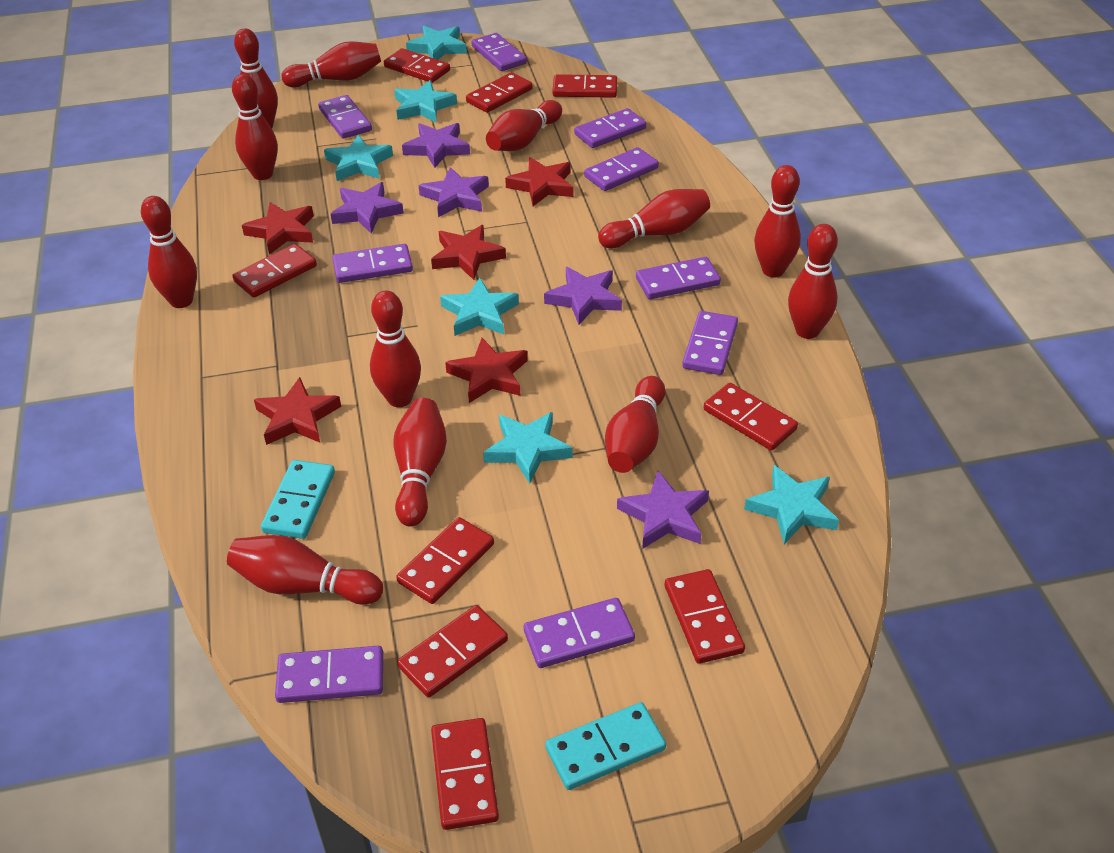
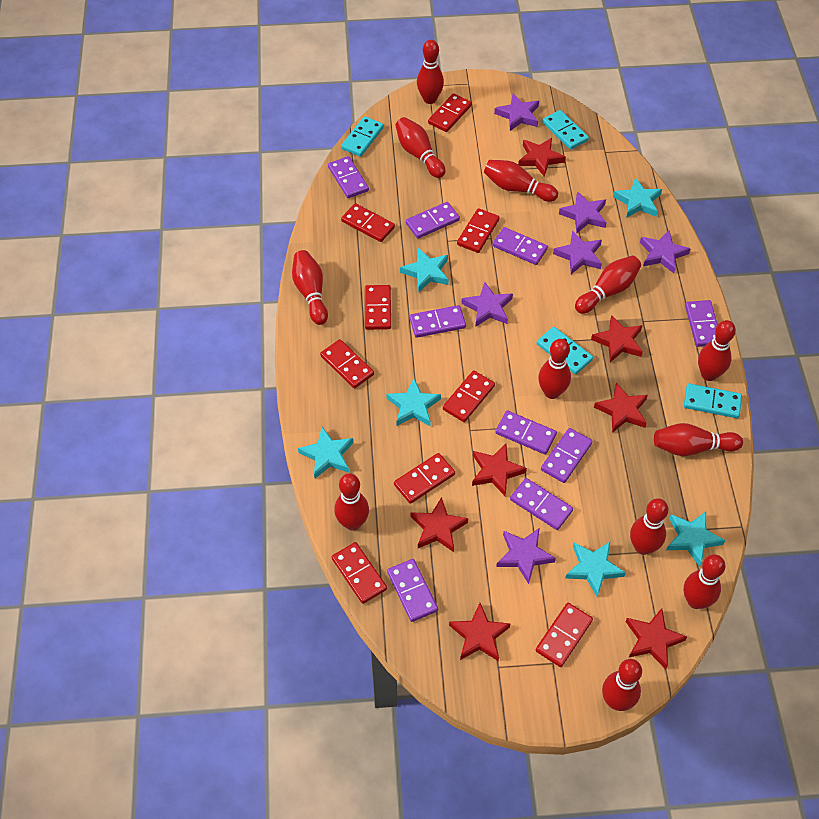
purple star: 5 -> 6
red star: 5 -> 7
turquoise domino: 2 -> 4

